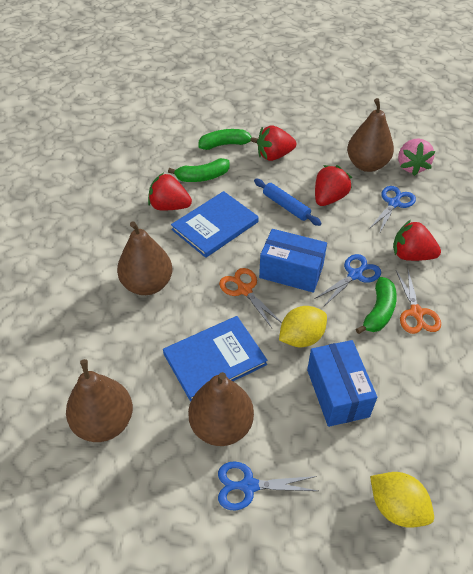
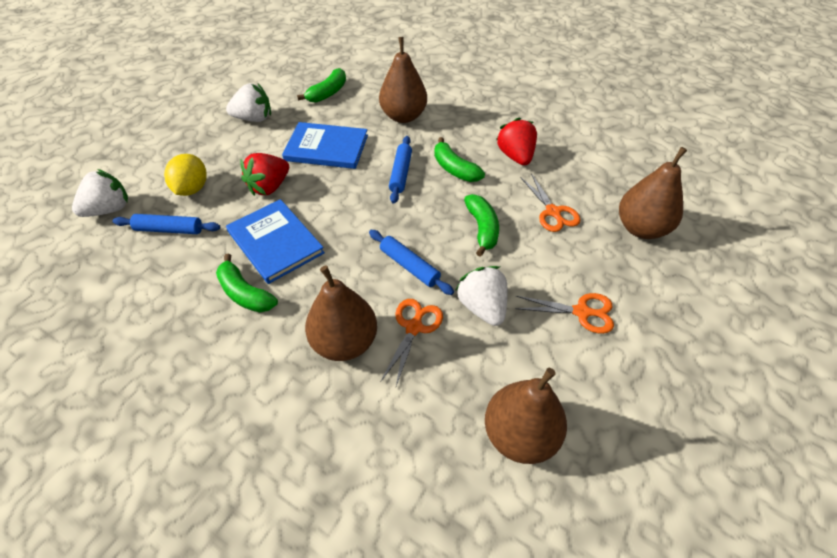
blue box: 2 -> 0
blue rolling pin: 1 -> 3
blue scissors: 3 -> 0
green banana: 3 -> 4
orange scissors: 2 -> 3
pink strawberry: 1 -> 0
red strawberry: 4 -> 2
white strawberry: 0 -> 3
yellow lemon: 2 -> 1

